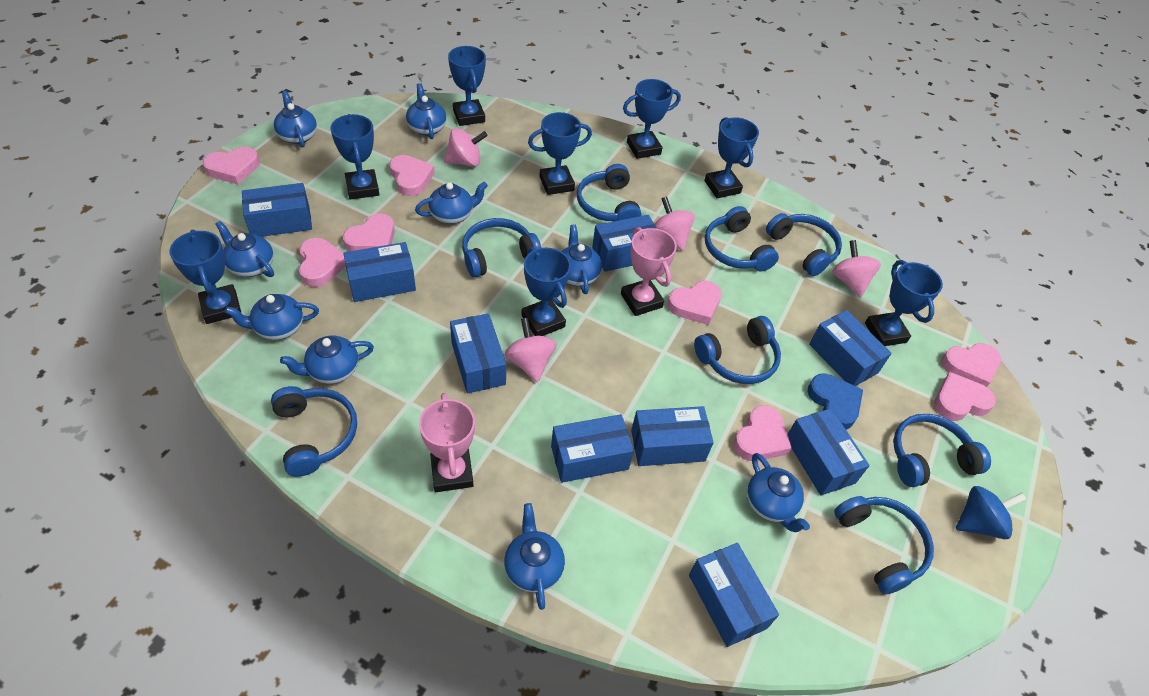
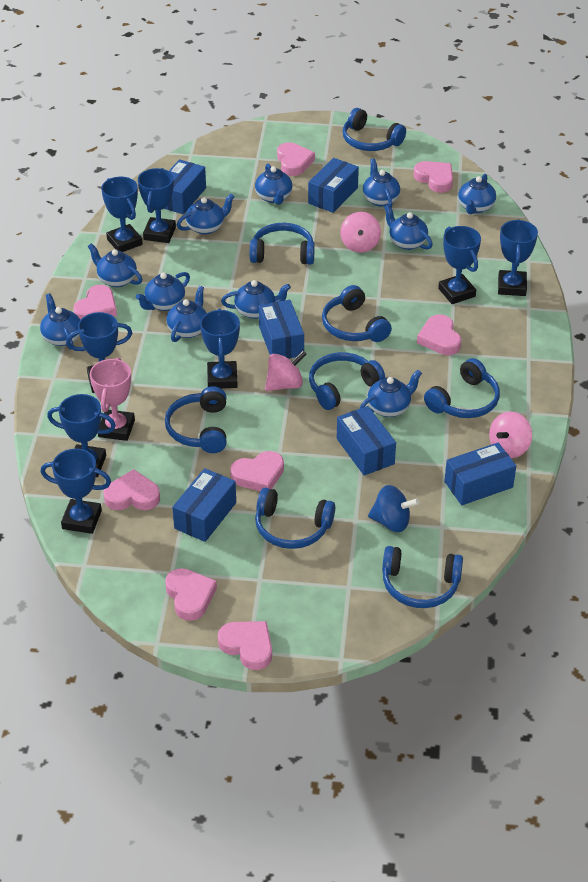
blue box: 9 -> 6
blue heart: 1 -> 0
blue teapot: 9 -> 11
pink spinning top: 4 -> 3
pink trophy: 2 -> 1

